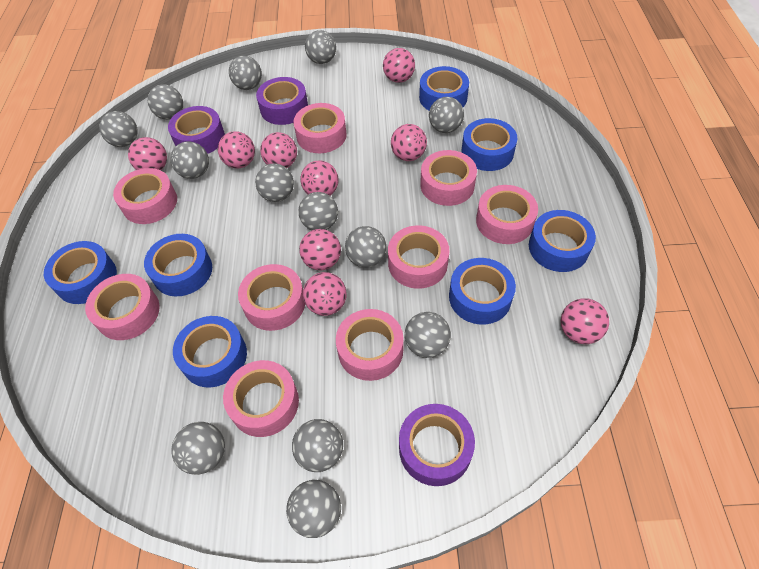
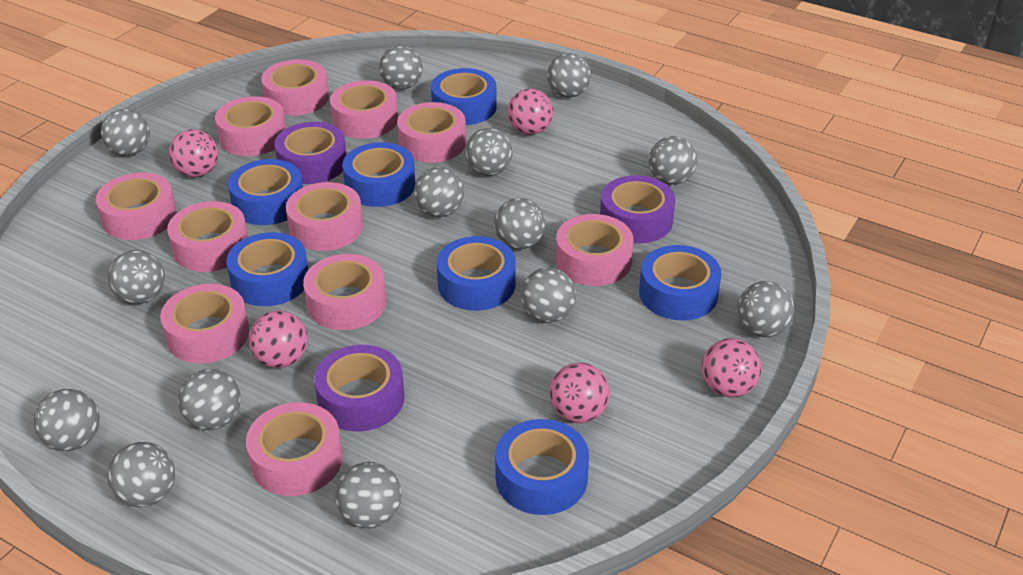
grey ball: 13 -> 14
pink ball: 9 -> 5
pink tape: 9 -> 11

